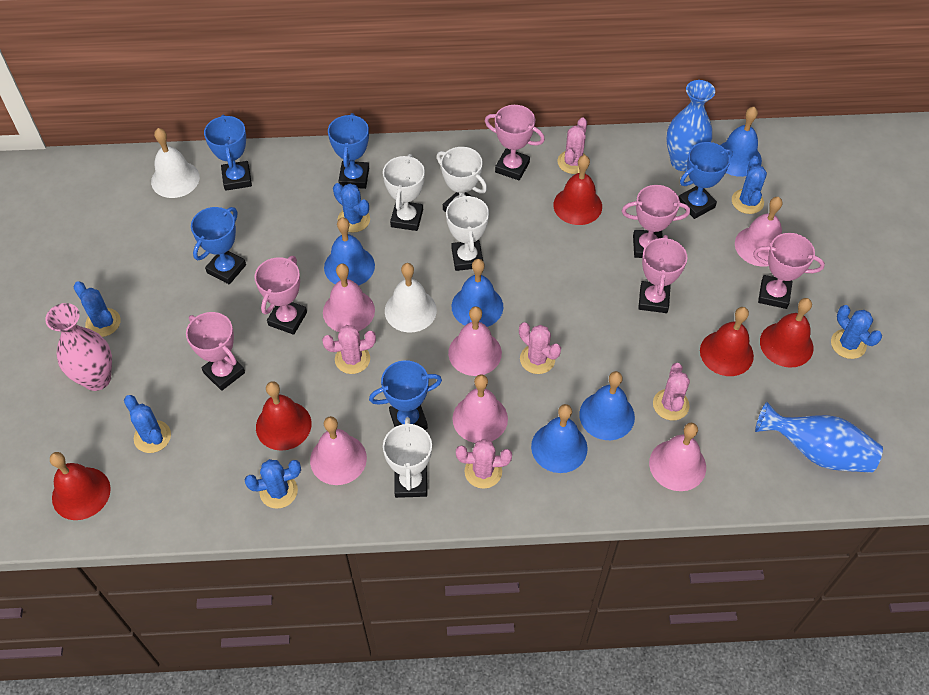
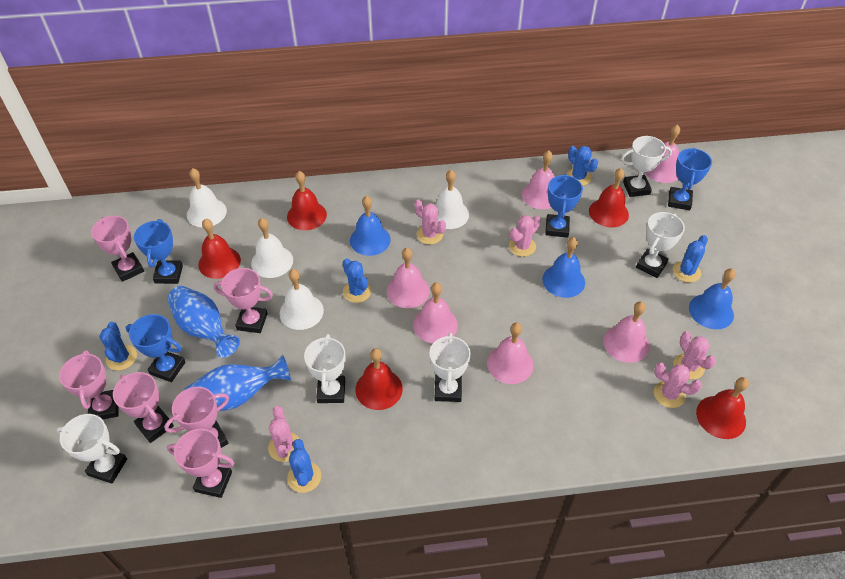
blue bell: 5 -> 3
blue cactus: 6 -> 5
blue trophy: 5 -> 4
pink vase: 1 -> 0
white bell: 2 -> 4
white trophy: 4 -> 5

